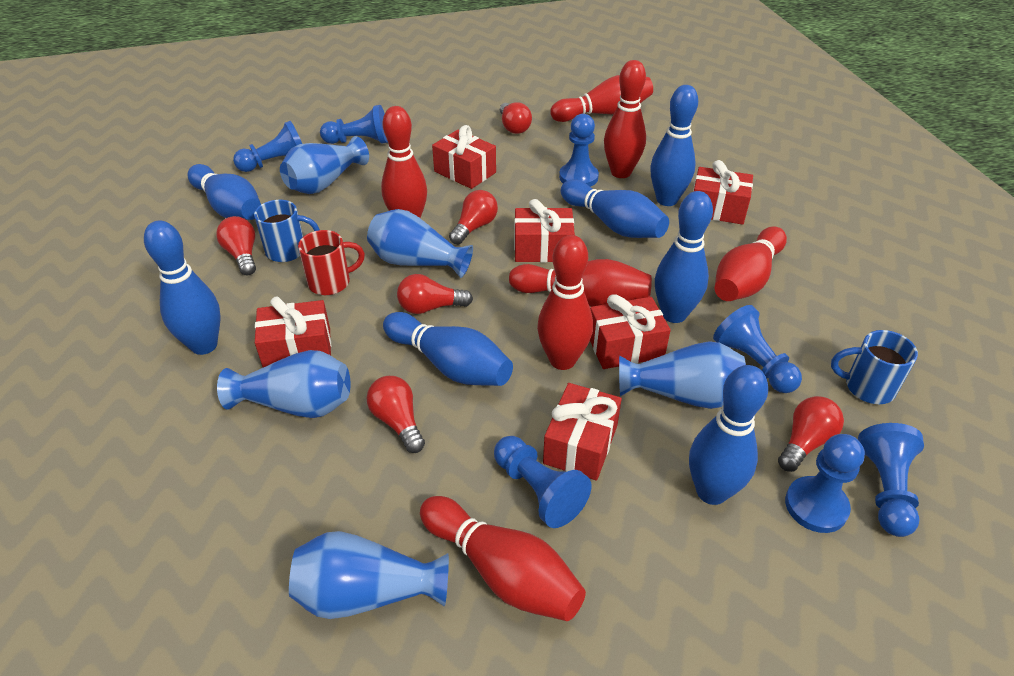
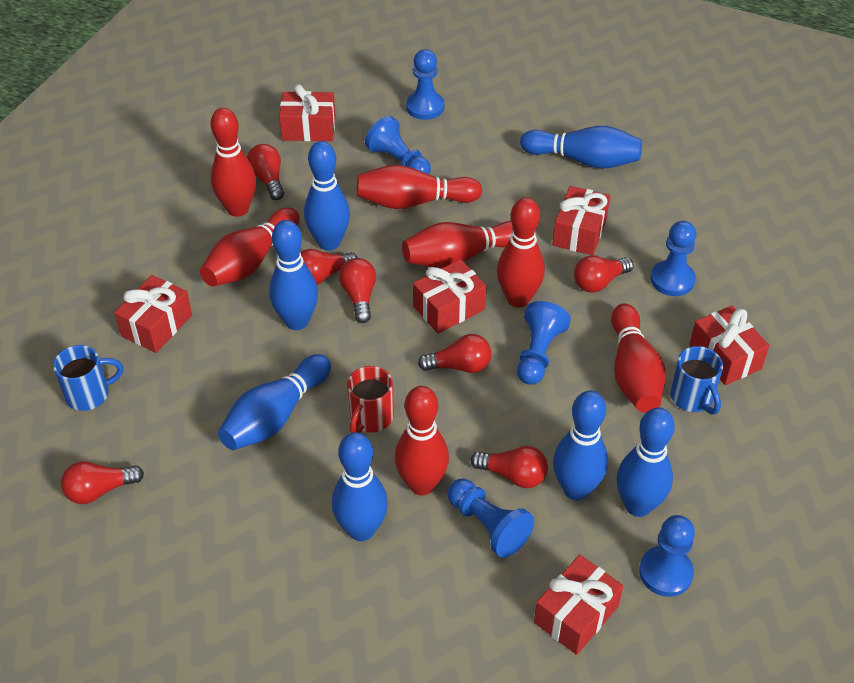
blue pawn: 7 -> 6
blue vase: 5 -> 0
red light bulb: 6 -> 7

